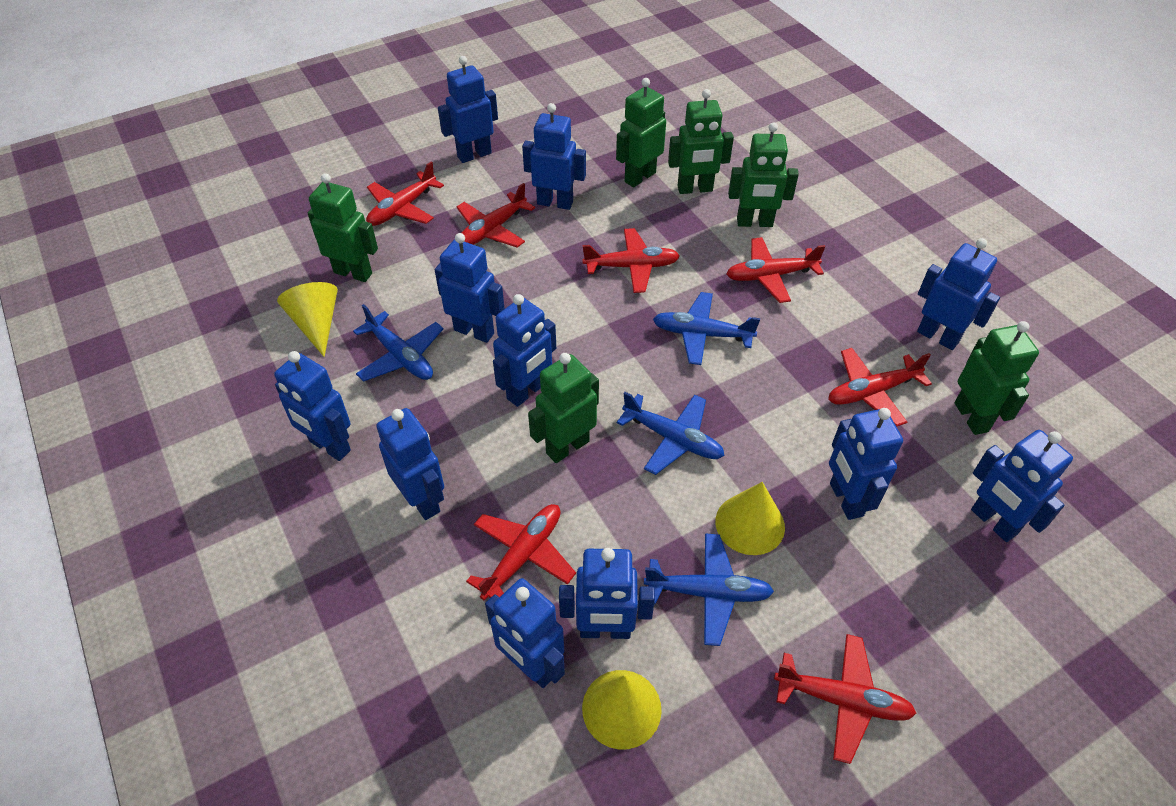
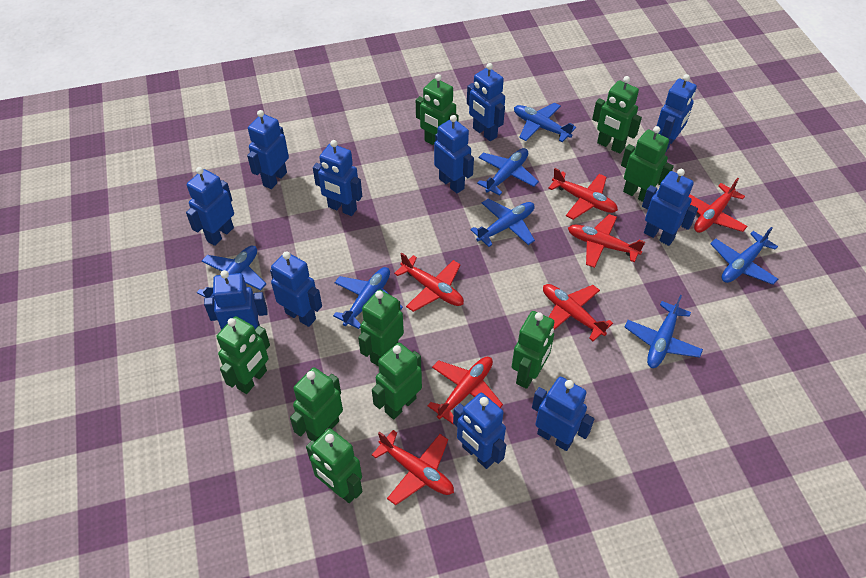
blue plane: 4 -> 7
green robot: 6 -> 9
yellow cone: 3 -> 0

